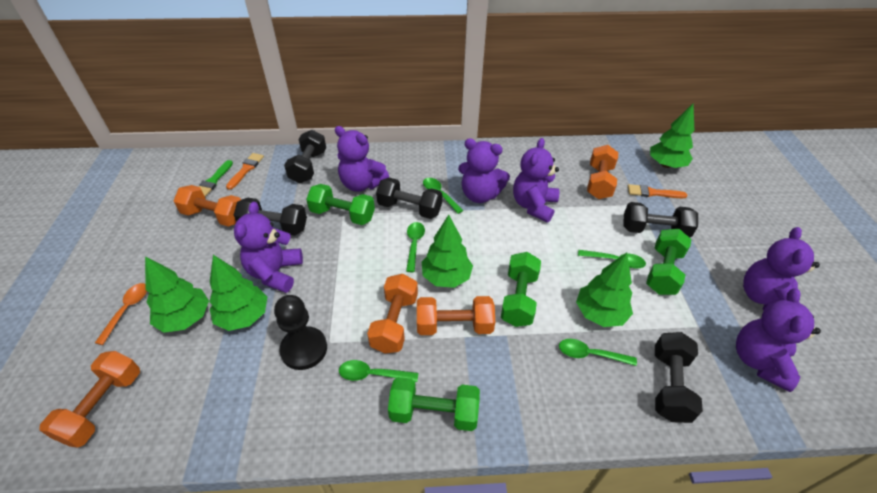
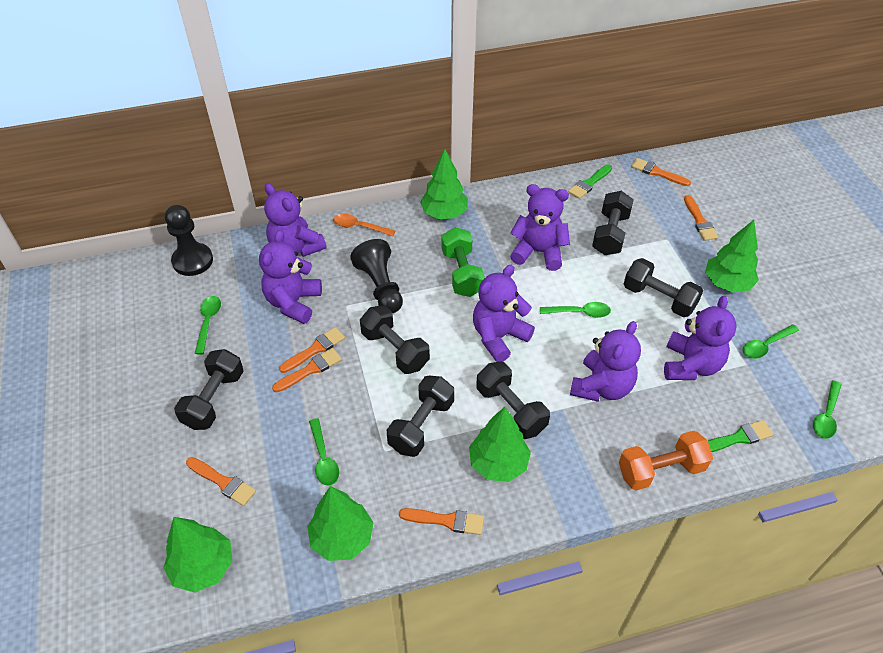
black dumbbell: 5 -> 6
black pawn: 1 -> 2
green brush: 1 -> 2
green dumbbell: 4 -> 1
orange brush: 2 -> 6
orange dumbbell: 5 -> 1

